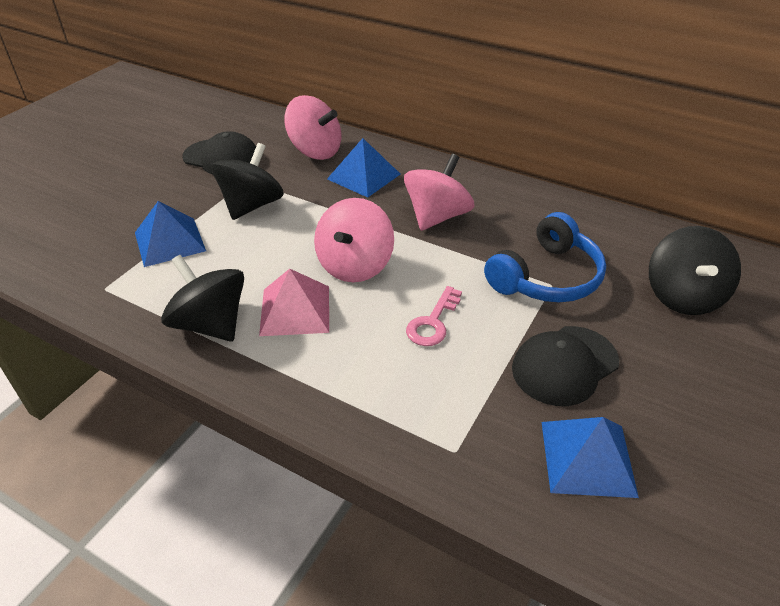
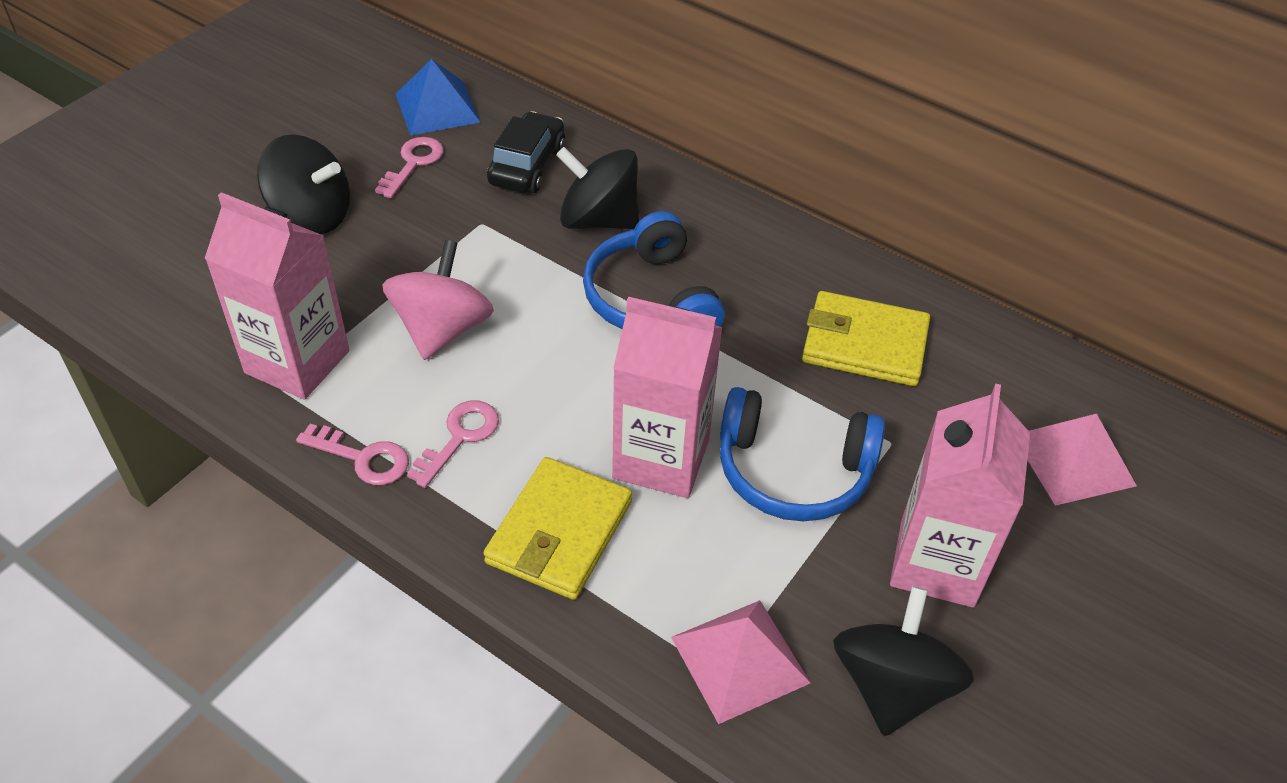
black cap: 2 -> 0
black car: 0 -> 1
blue headphones: 1 -> 2
blue pyramid: 3 -> 1
pink carton: 0 -> 3
pink key: 1 -> 3
pink pyramid: 1 -> 2
pink spinning top: 3 -> 1
yellow wallet: 0 -> 2

